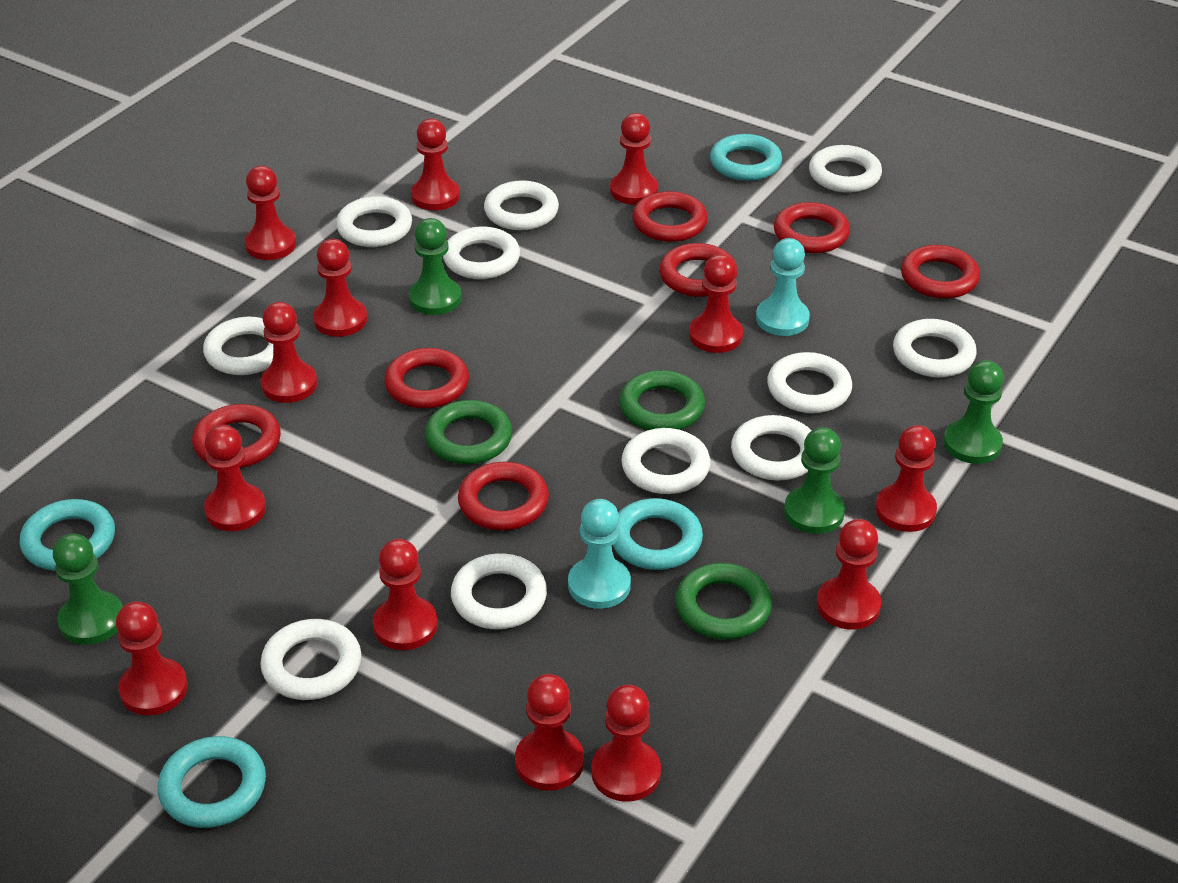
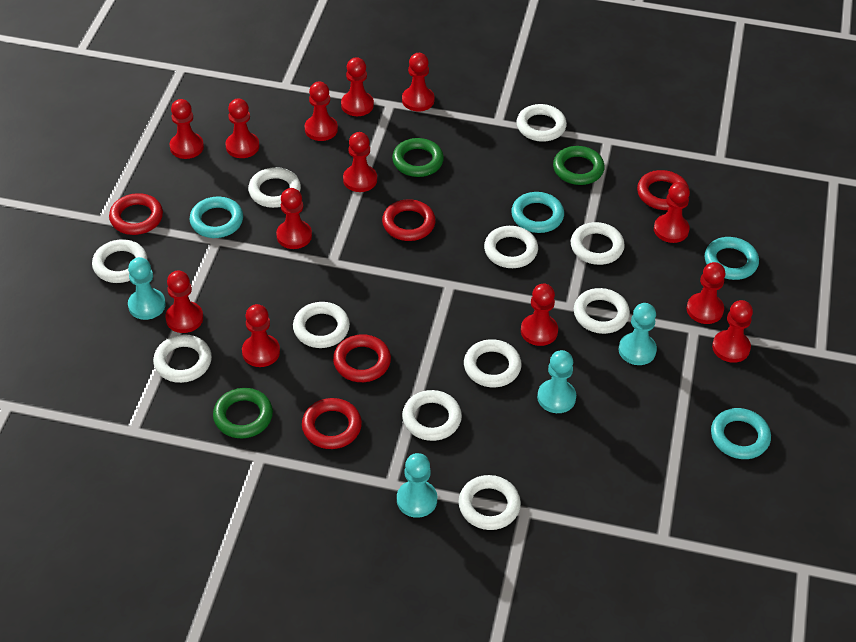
green pawn: 4 -> 0
red ring: 7 -> 5
turquoise pawn: 2 -> 4

